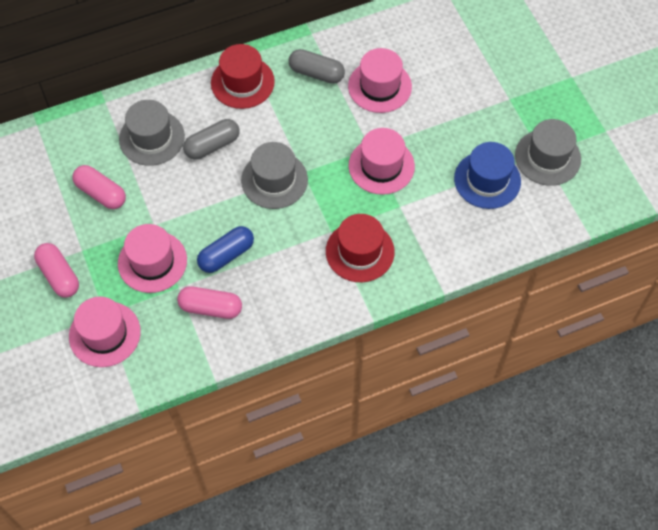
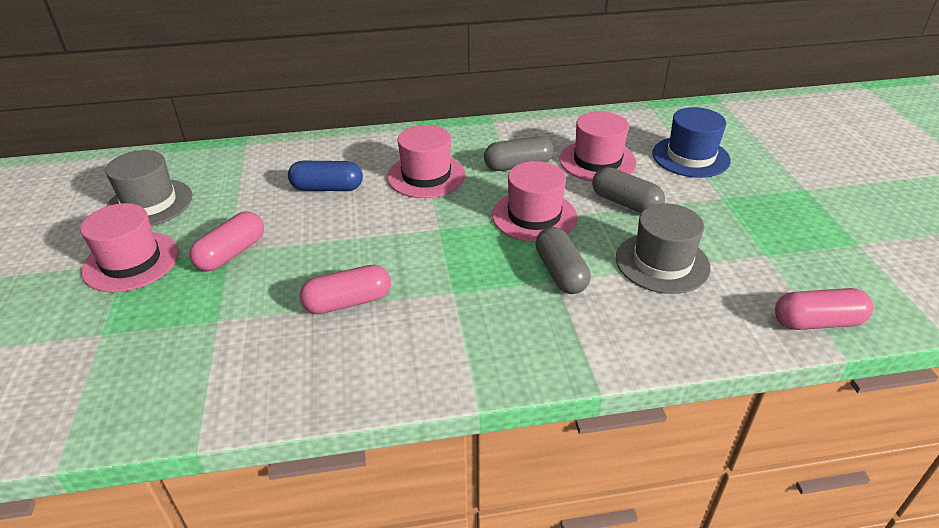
grey capsule: 2 -> 3
grey hat: 3 -> 2
red hat: 2 -> 0

